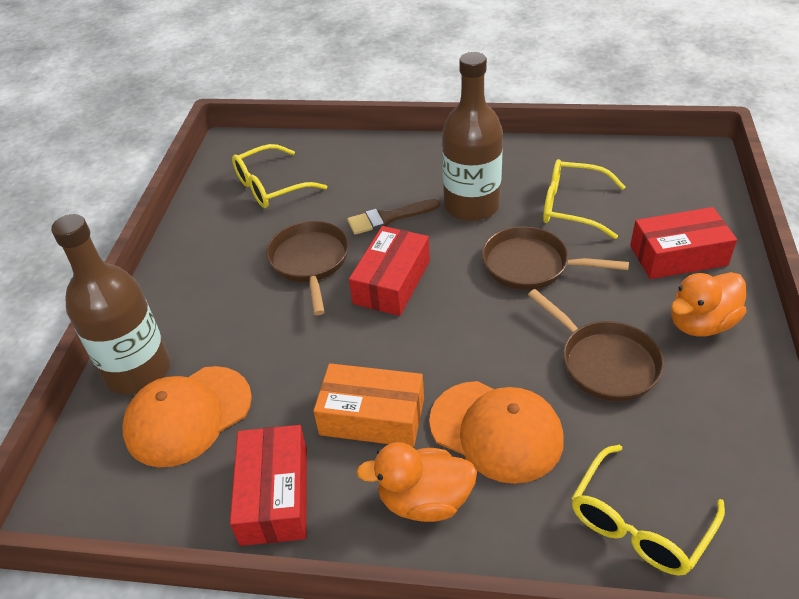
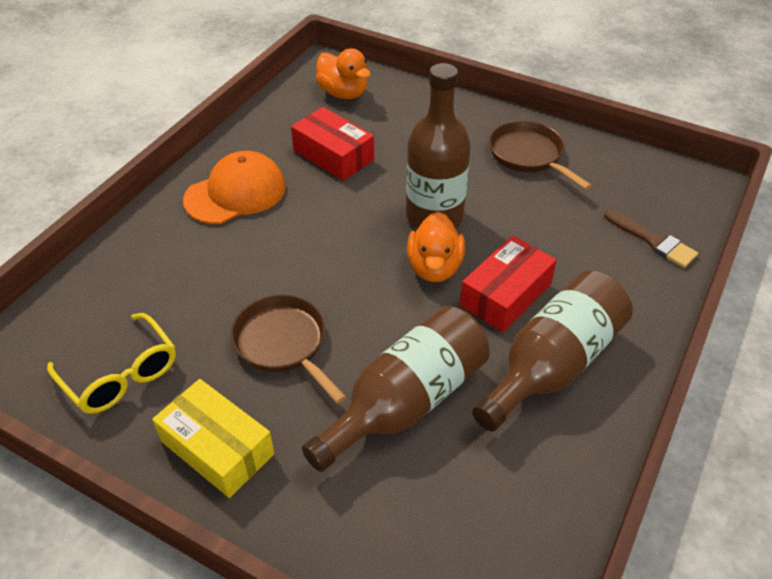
brown bottle: 2 -> 3
brown pan: 3 -> 2
orange box: 1 -> 0
orange cap: 2 -> 1
red box: 3 -> 2
yellow box: 0 -> 1
yellow glasses: 3 -> 1

